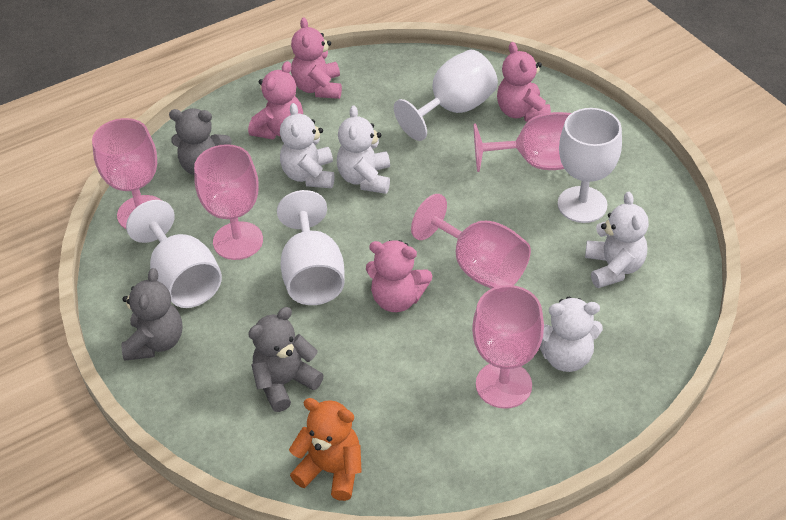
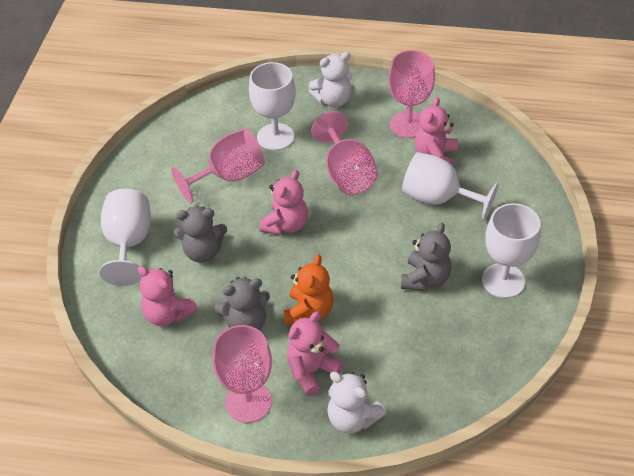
pink goblet: 5 -> 4
white teddy bear: 4 -> 2

